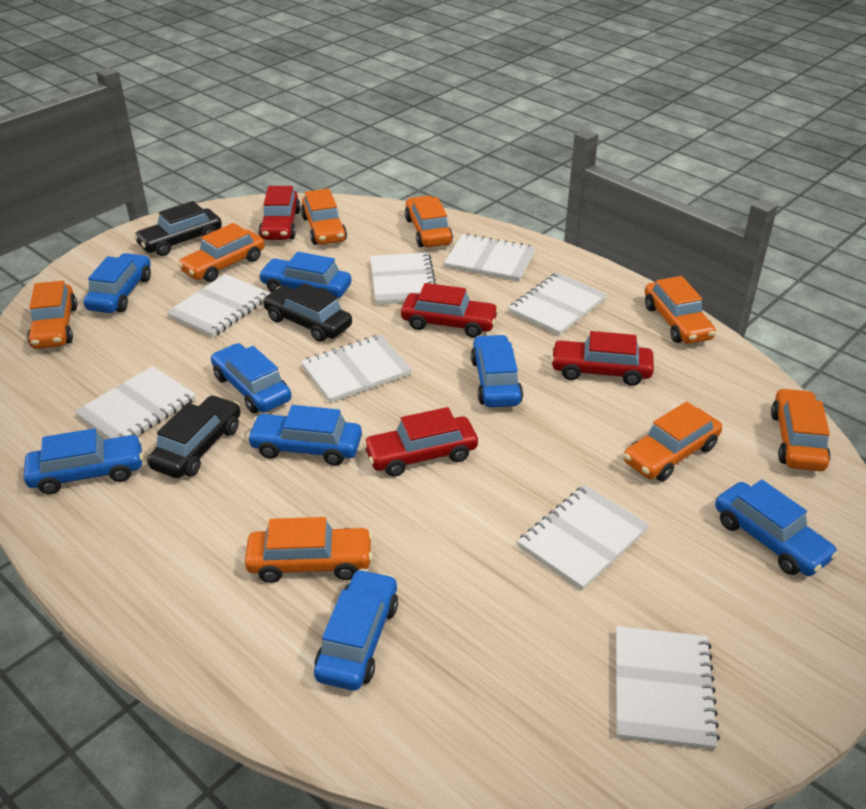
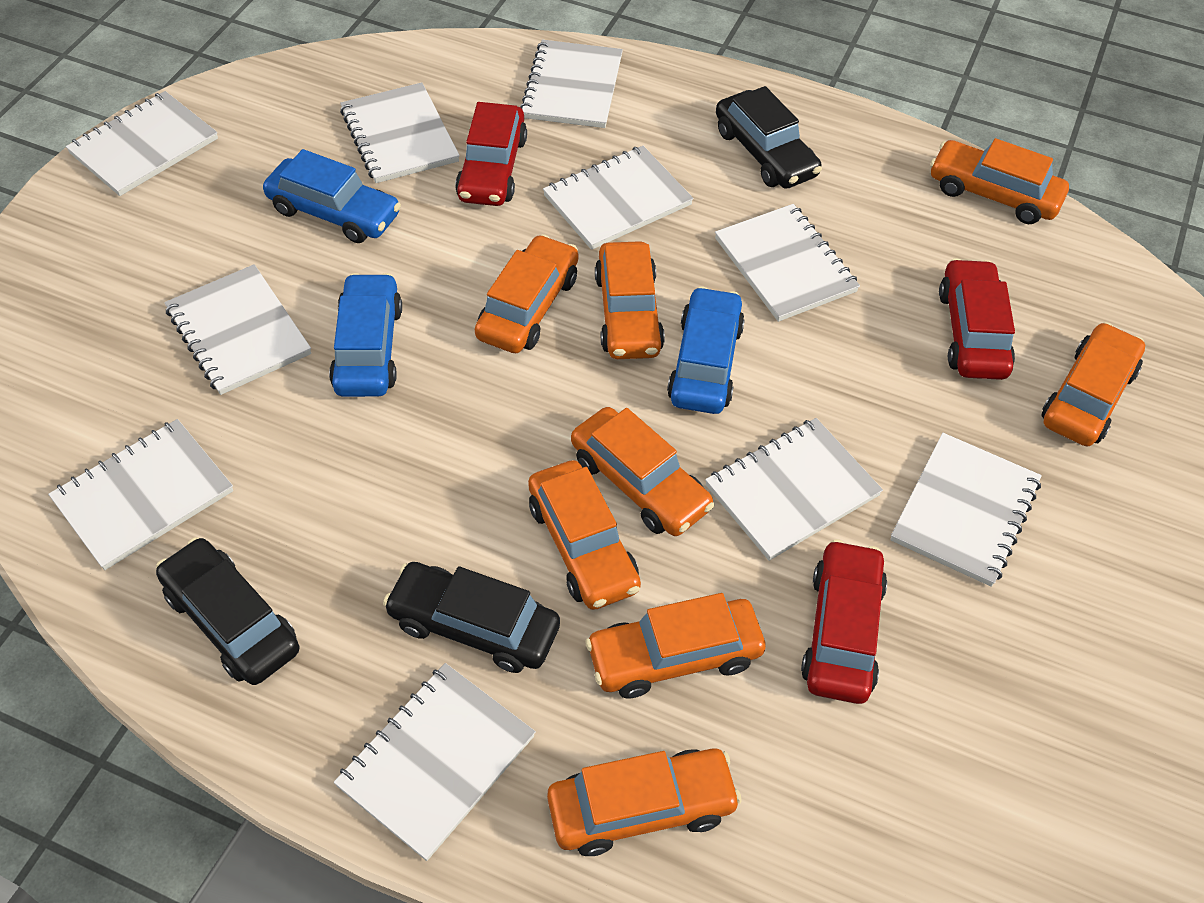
blue car: 8 -> 3
red car: 4 -> 3
white notebook: 8 -> 10

